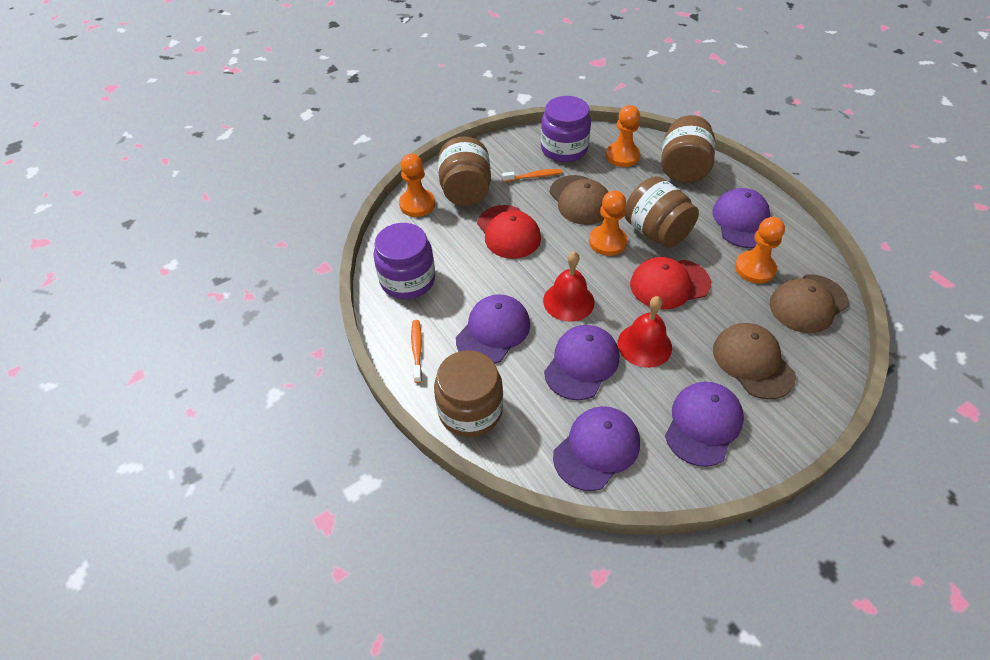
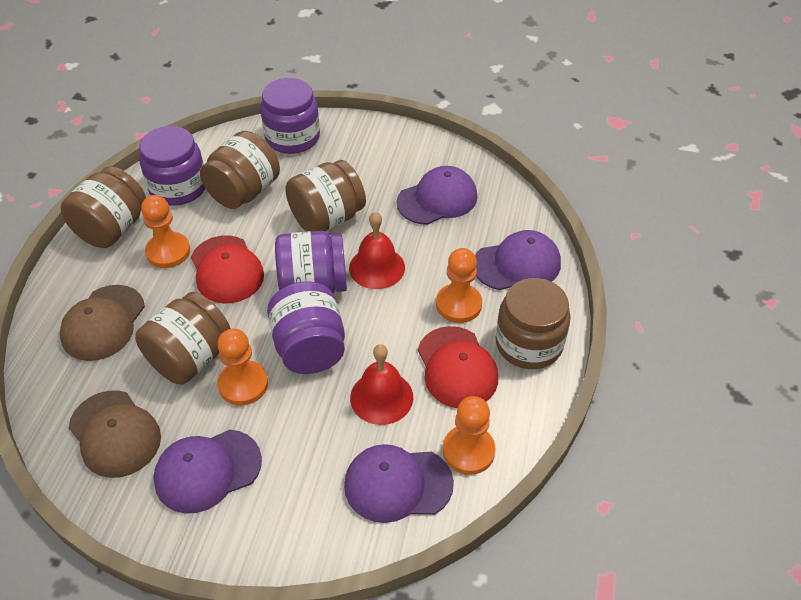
brown cap: 3 -> 2
brown jar: 4 -> 5
orange toothbrush: 2 -> 0
purple cap: 5 -> 4
purple jar: 2 -> 4

